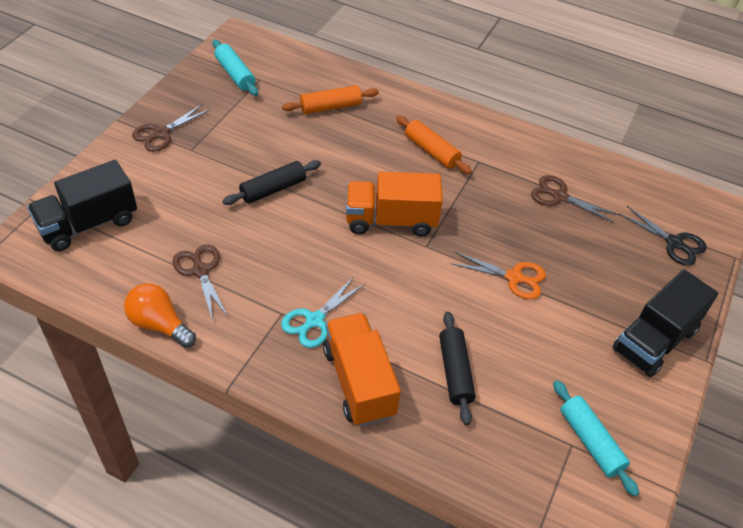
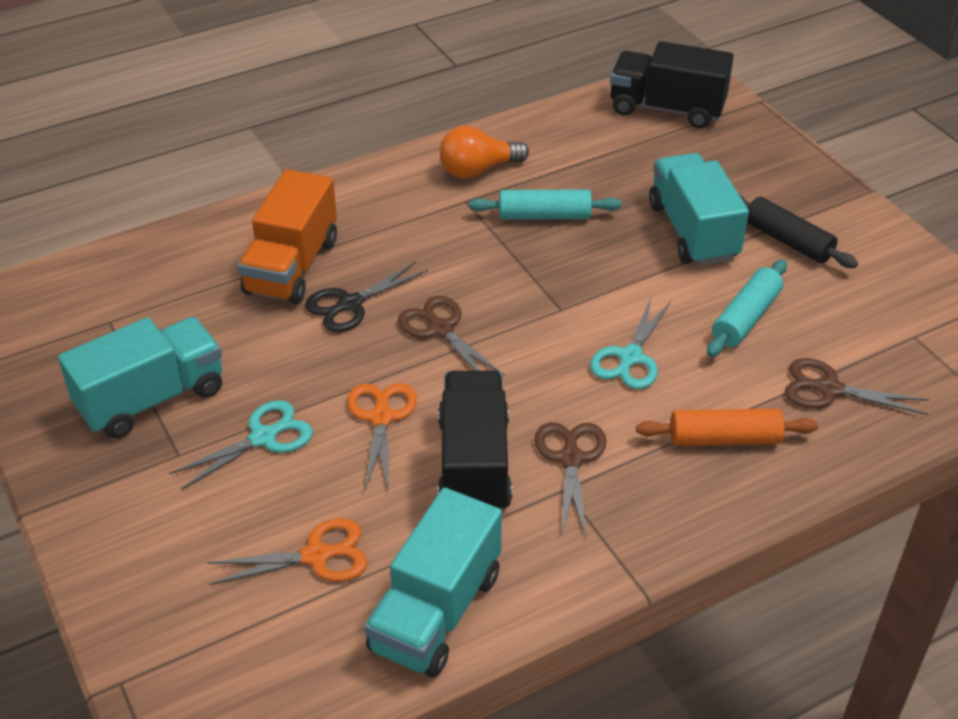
black rolling pin: 2 -> 1
orange rolling pin: 2 -> 1
orange scissors: 1 -> 2
orange truck: 2 -> 1
turquoise scissors: 1 -> 2
turquoise truck: 0 -> 3

